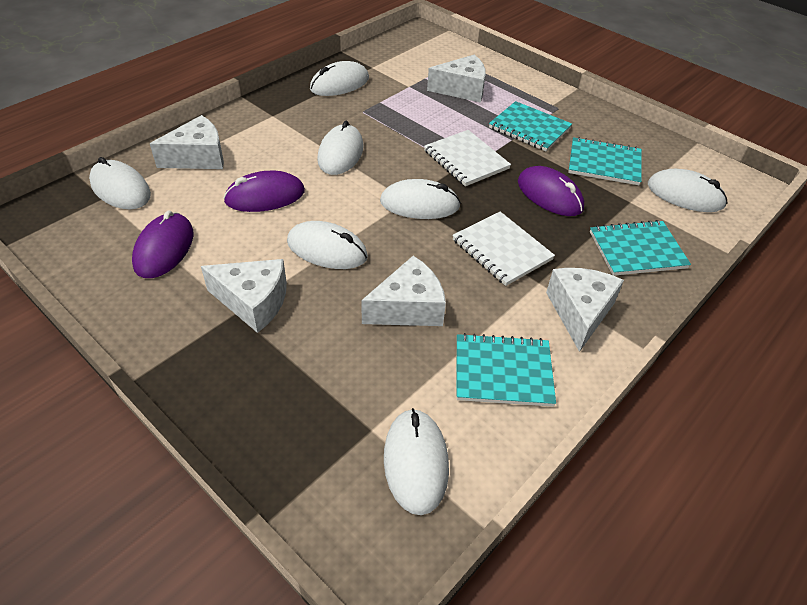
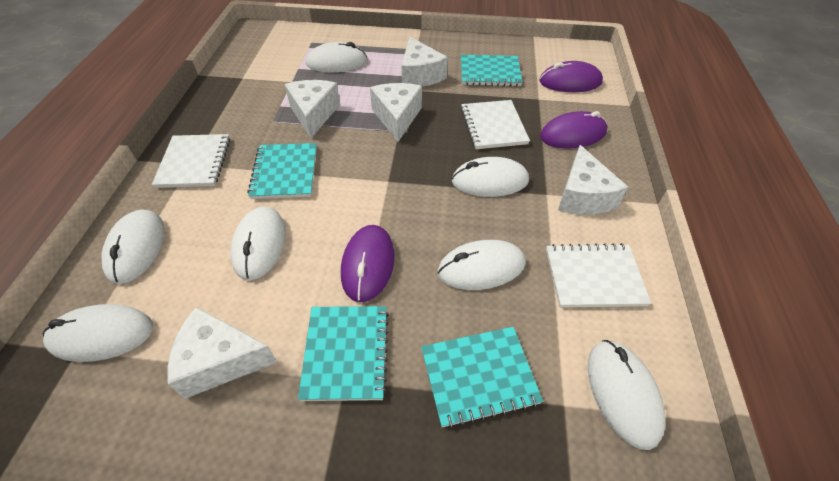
white notebook: 2 -> 3

